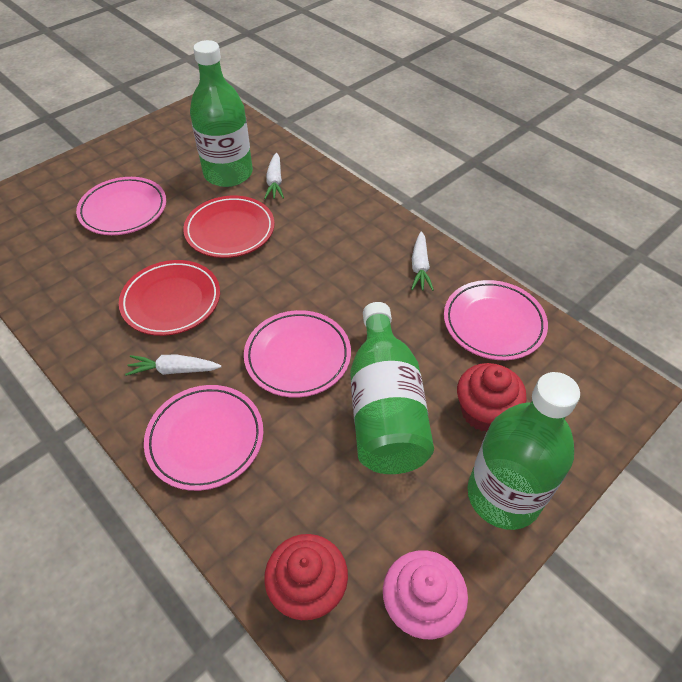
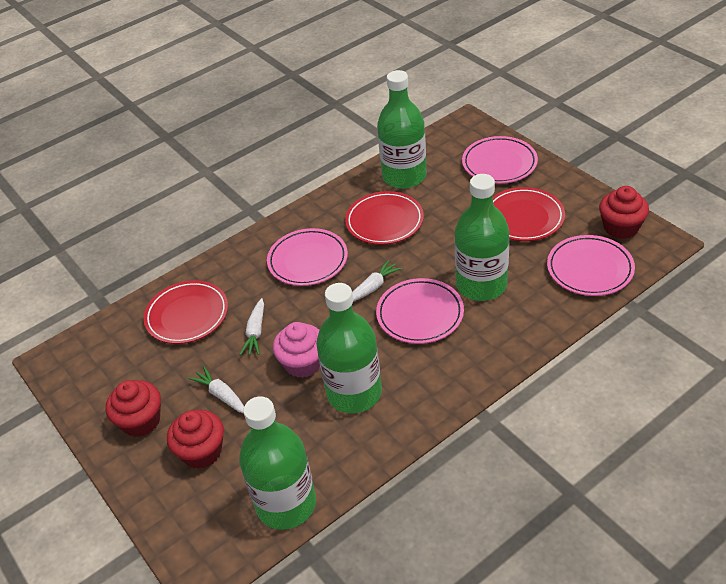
green bottle: 3 -> 4
red cupcake: 2 -> 3
red plate: 2 -> 3

